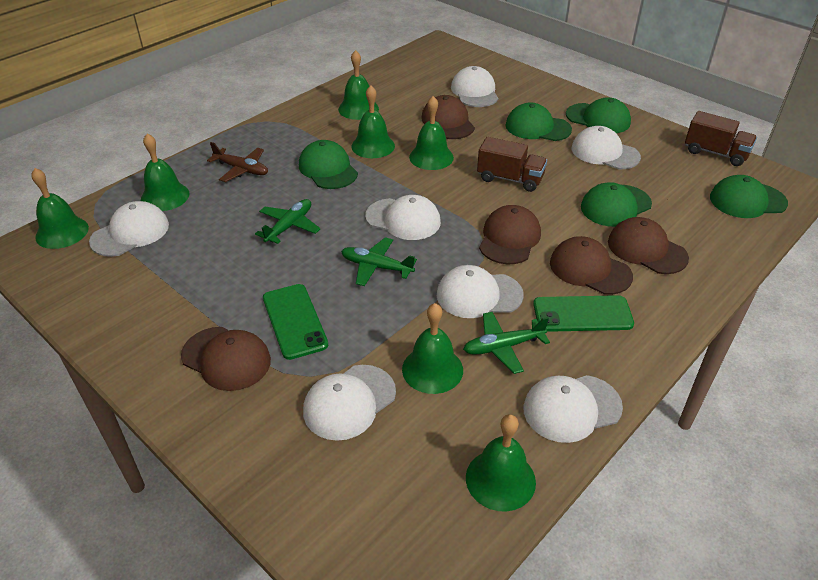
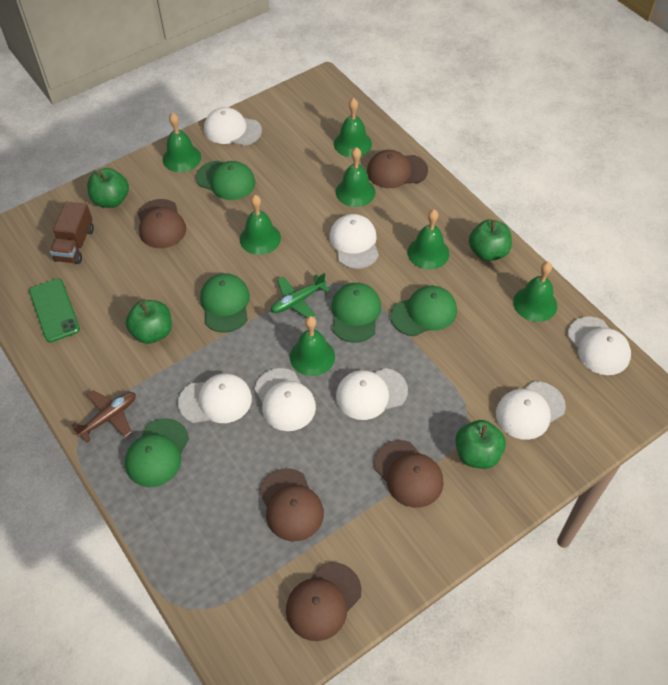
brown truck: 2 -> 1
green apple: 0 -> 4
green phone: 2 -> 1
green plane: 3 -> 1

